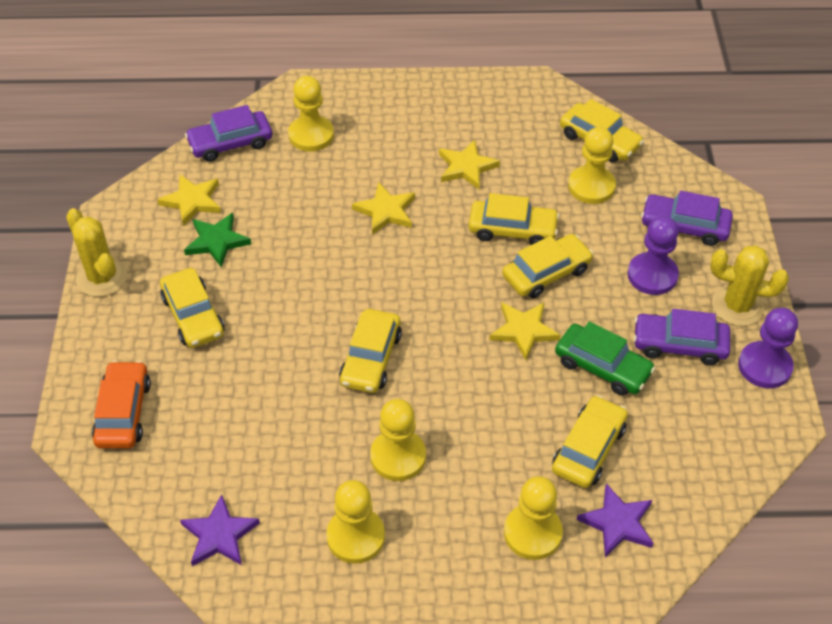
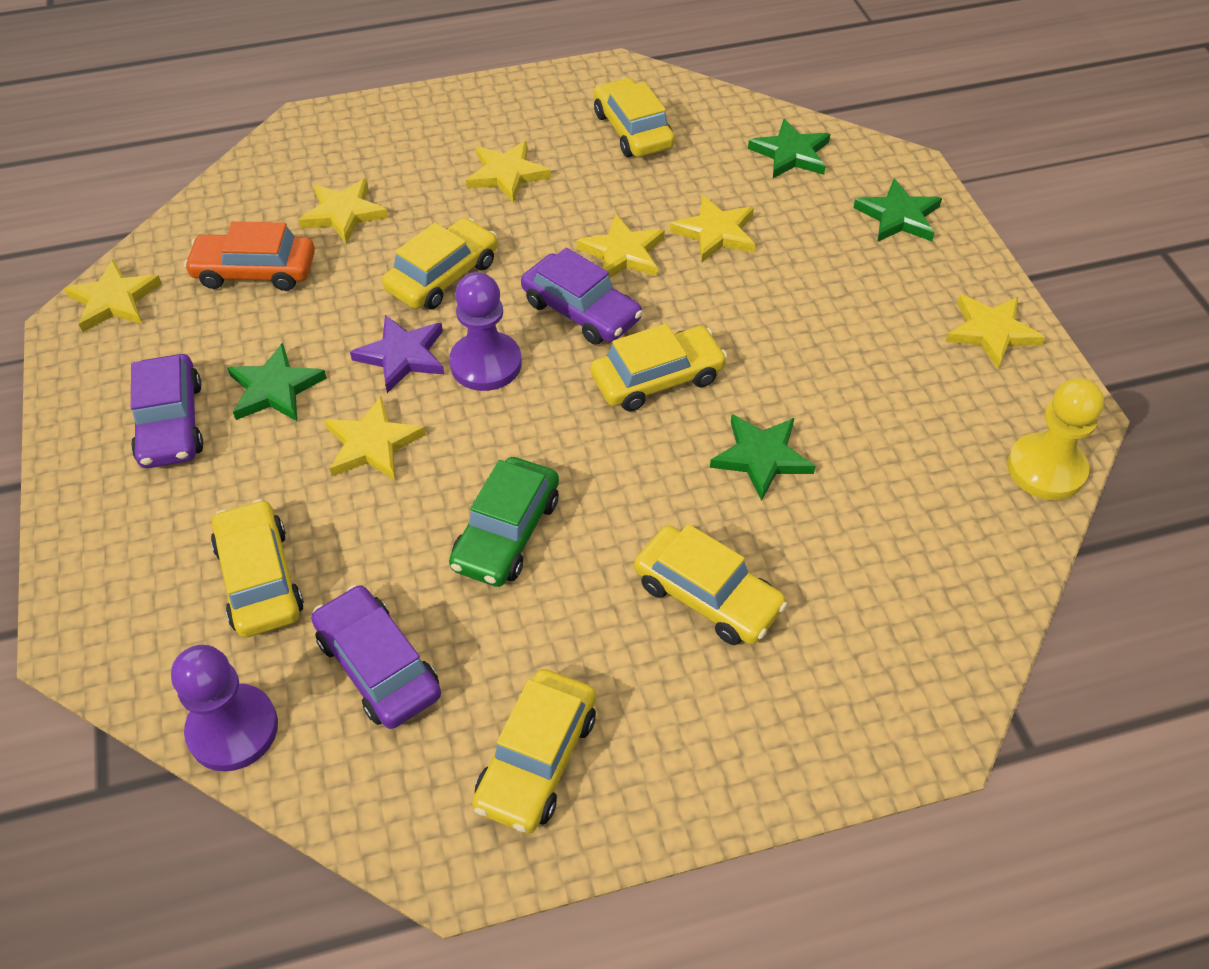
green star: 1 -> 4
purple star: 2 -> 1
yellow cactus: 2 -> 0
yellow pawn: 5 -> 1
yellow star: 4 -> 7

